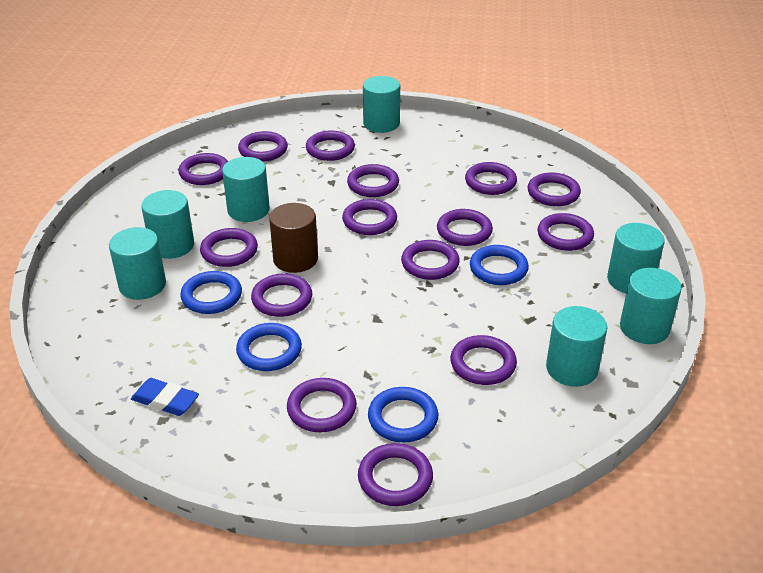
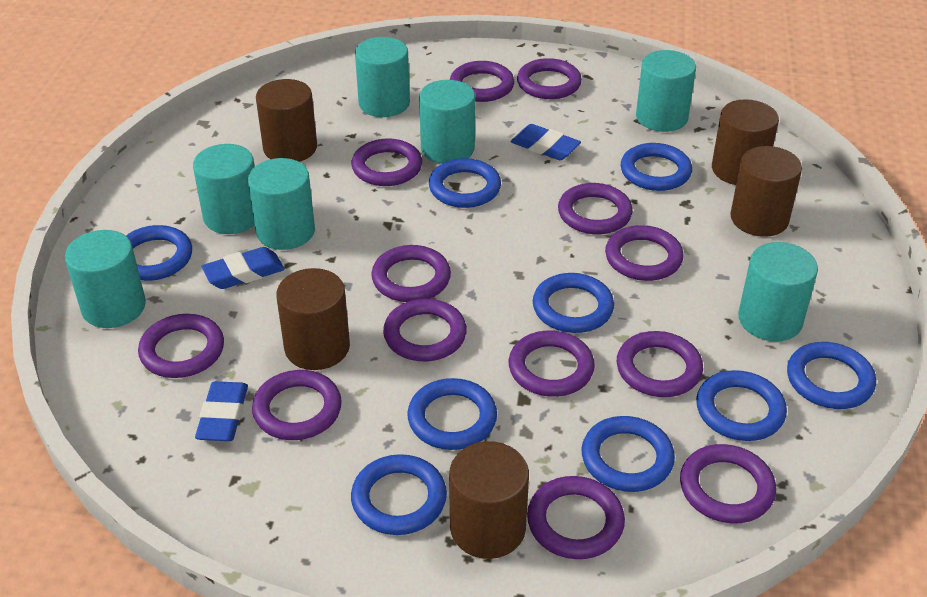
blue eraser: 1 -> 3
blue ring: 4 -> 9
brown cylinder: 1 -> 5
purple ring: 15 -> 13

